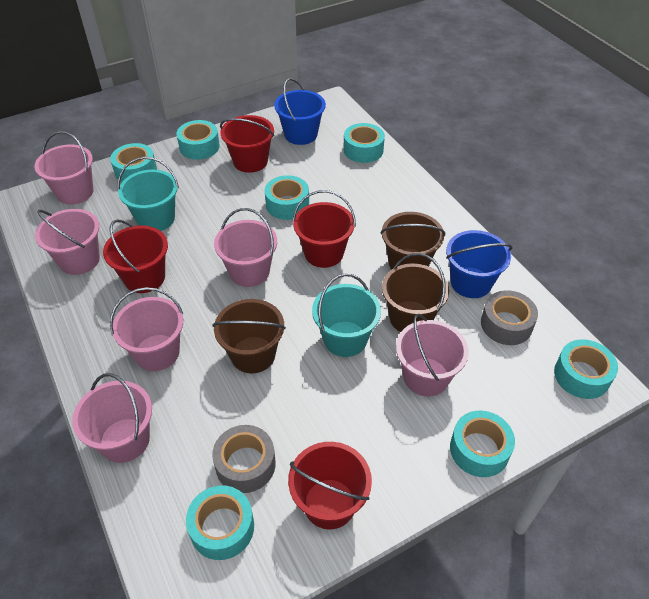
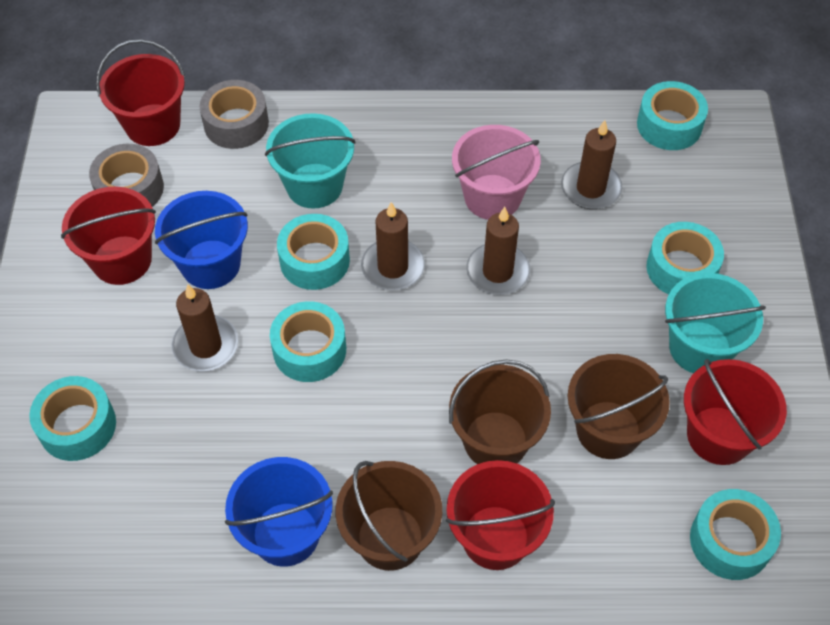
brown candle: 0 -> 4
pink bucket: 6 -> 1
turquoise tape: 7 -> 6

